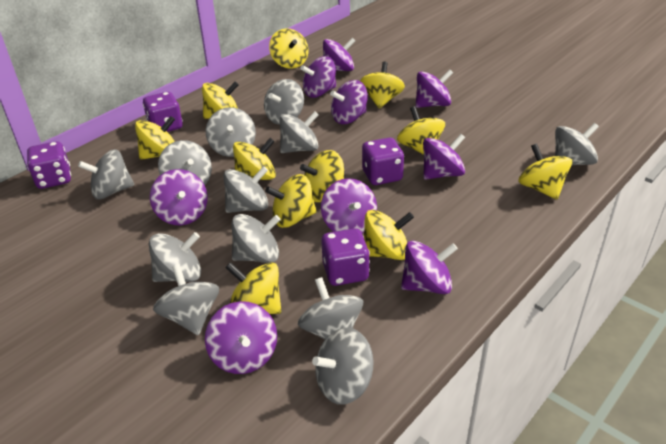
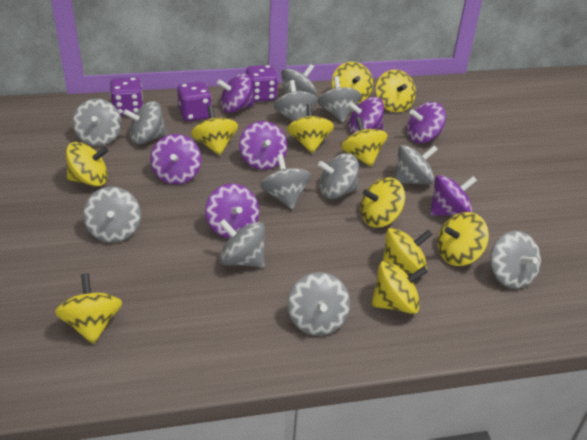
purple dice: 4 -> 3
purple spinning top: 9 -> 7

